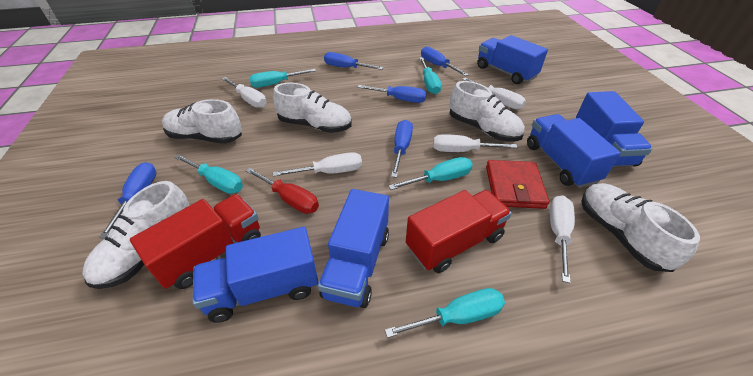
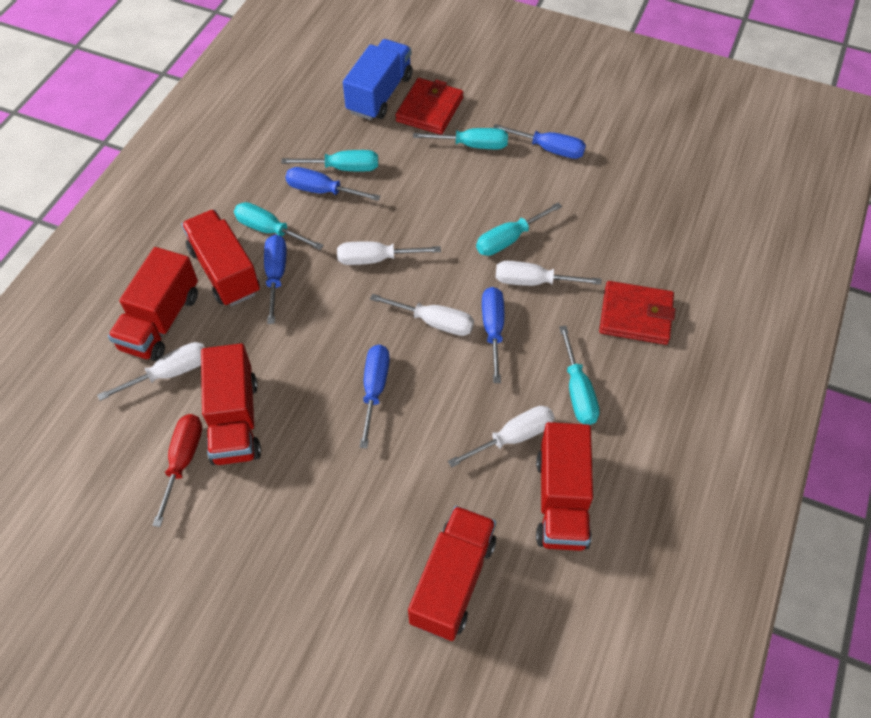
blue truck: 5 -> 1
red truck: 2 -> 5
red wallet: 1 -> 2
white shoe: 5 -> 0

